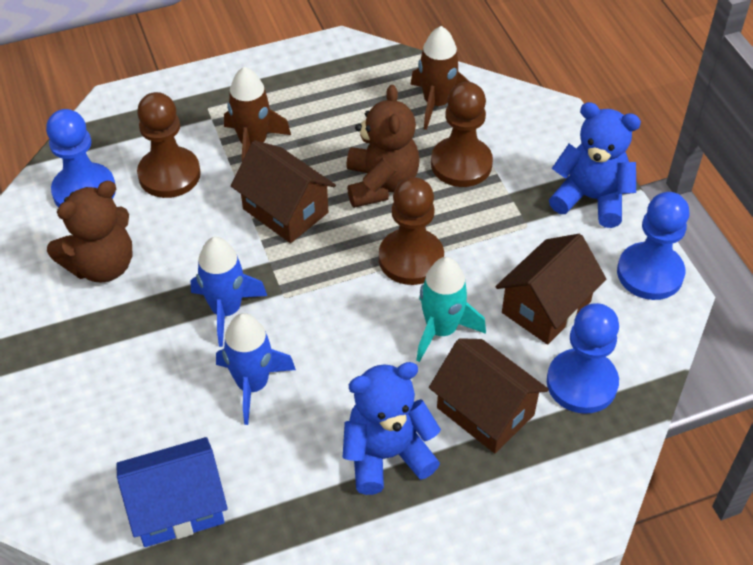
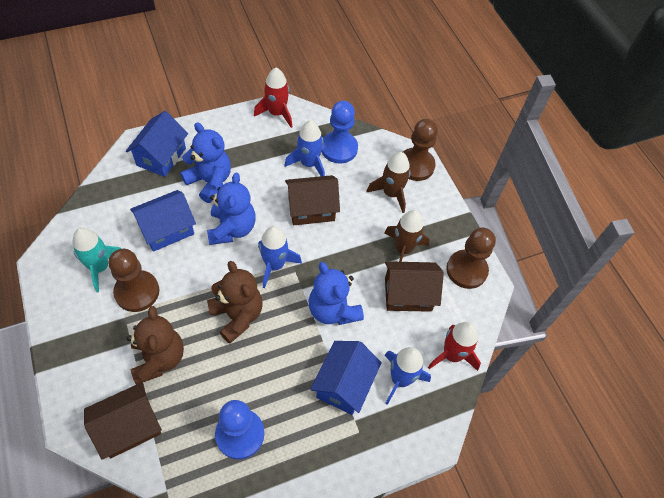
blue house: 1 -> 3
blue pawn: 3 -> 2
blue rocket: 2 -> 3
blue teddy bear: 2 -> 3
red rocket: 0 -> 2

